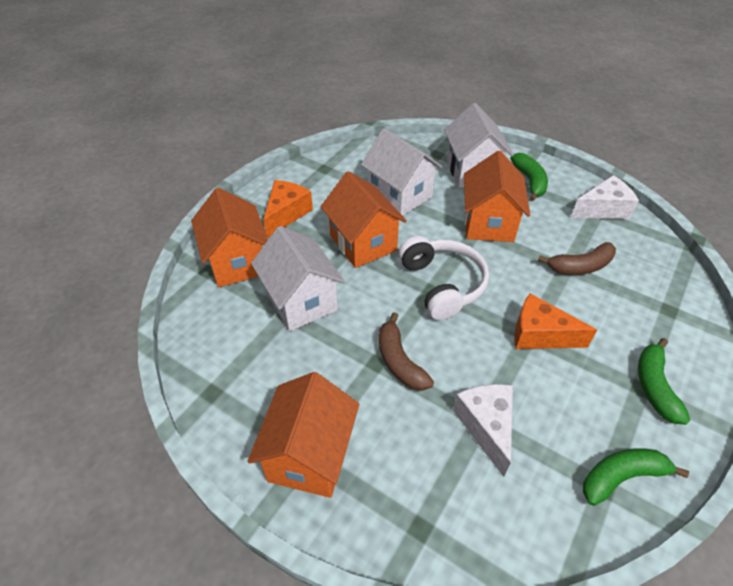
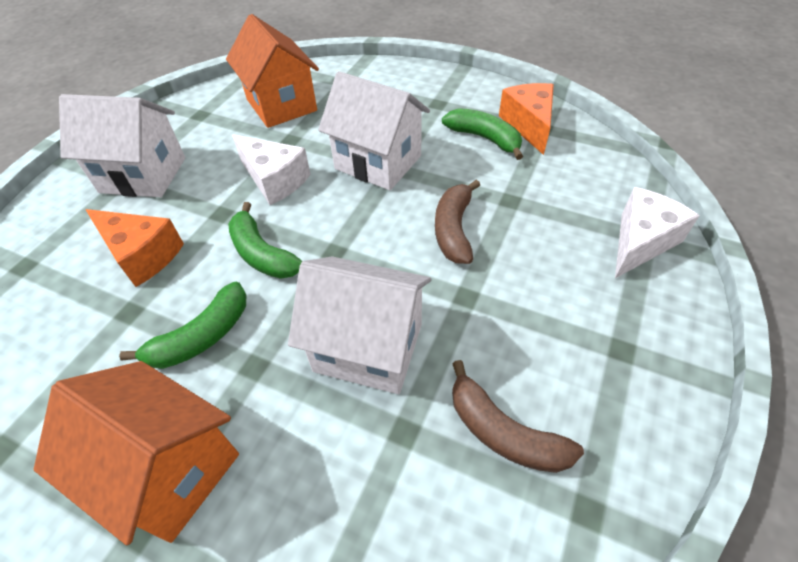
orange house: 4 -> 2
white headphones: 1 -> 0

